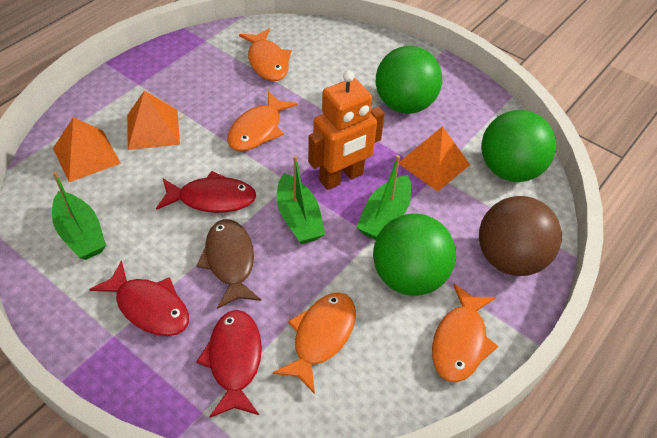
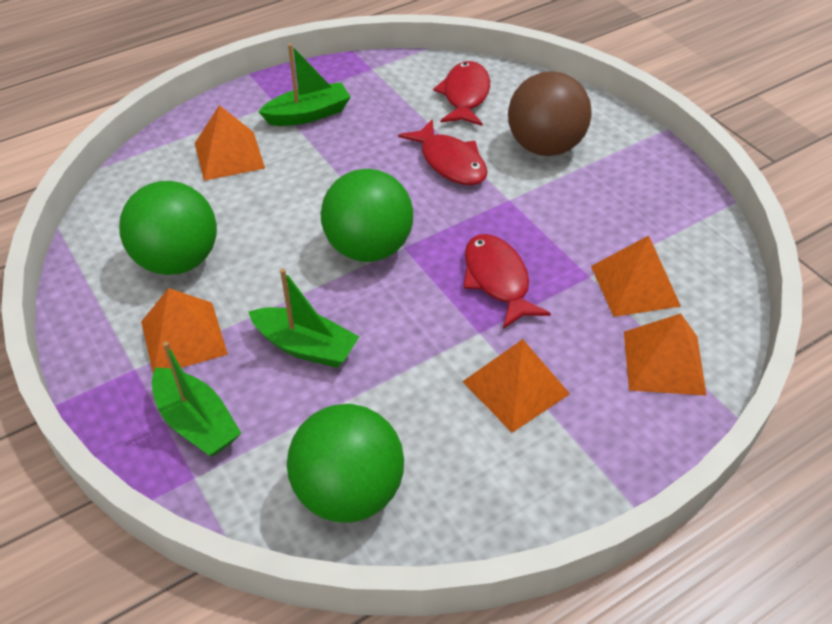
brown fish: 1 -> 0
orange fish: 4 -> 0
orange pyramid: 3 -> 5
orange robot: 1 -> 0

